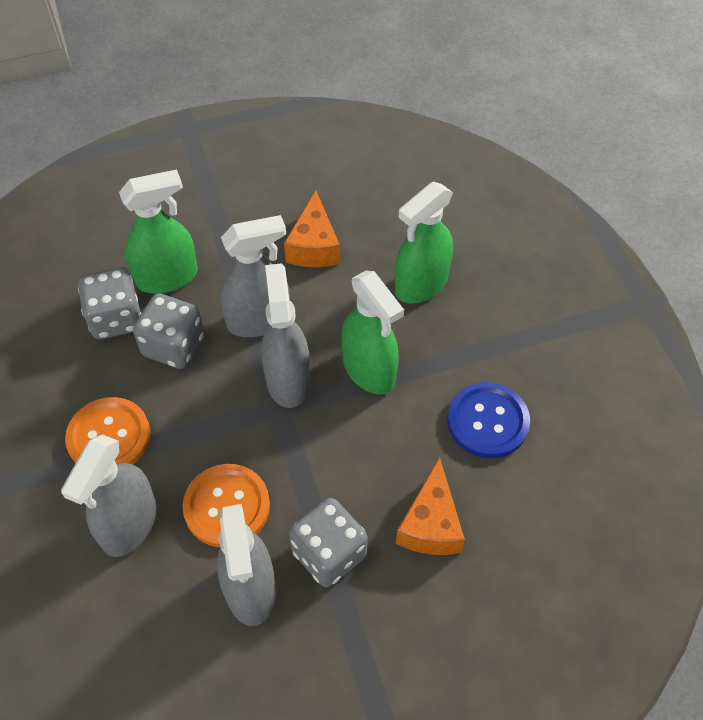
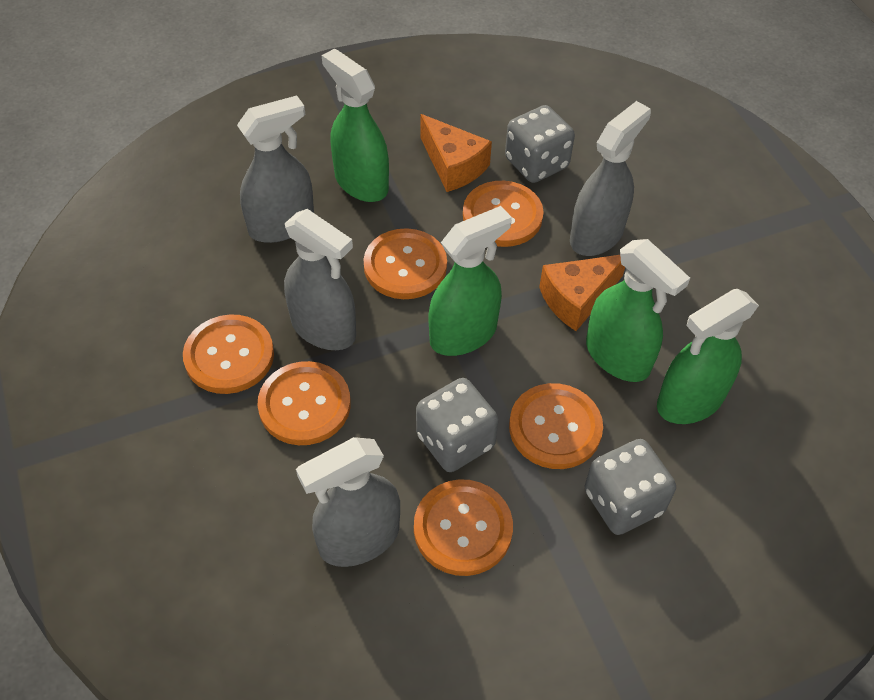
blue button: 1 -> 0
green spray bottle: 3 -> 4
orange button: 2 -> 6

